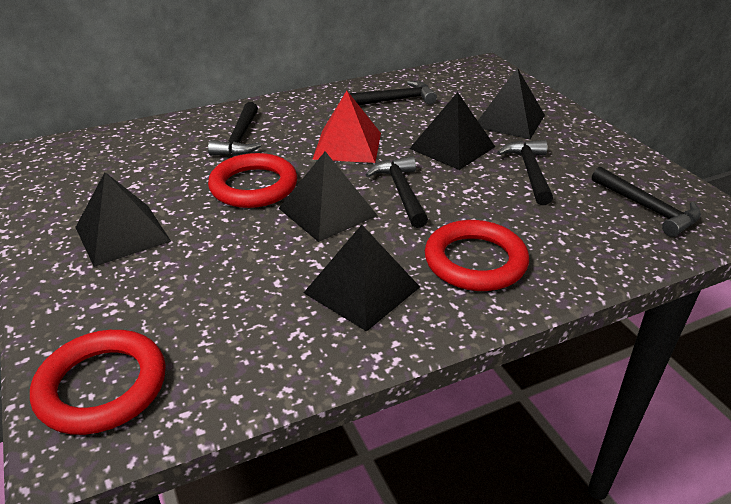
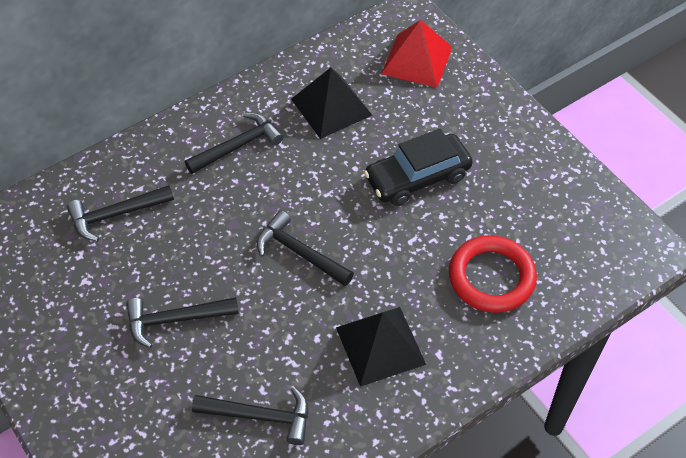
black car: 0 -> 1
black pyramid: 5 -> 2
red ring: 3 -> 1

